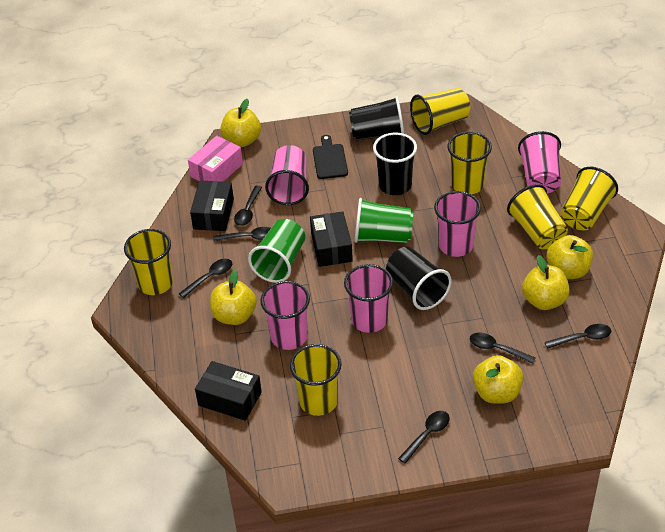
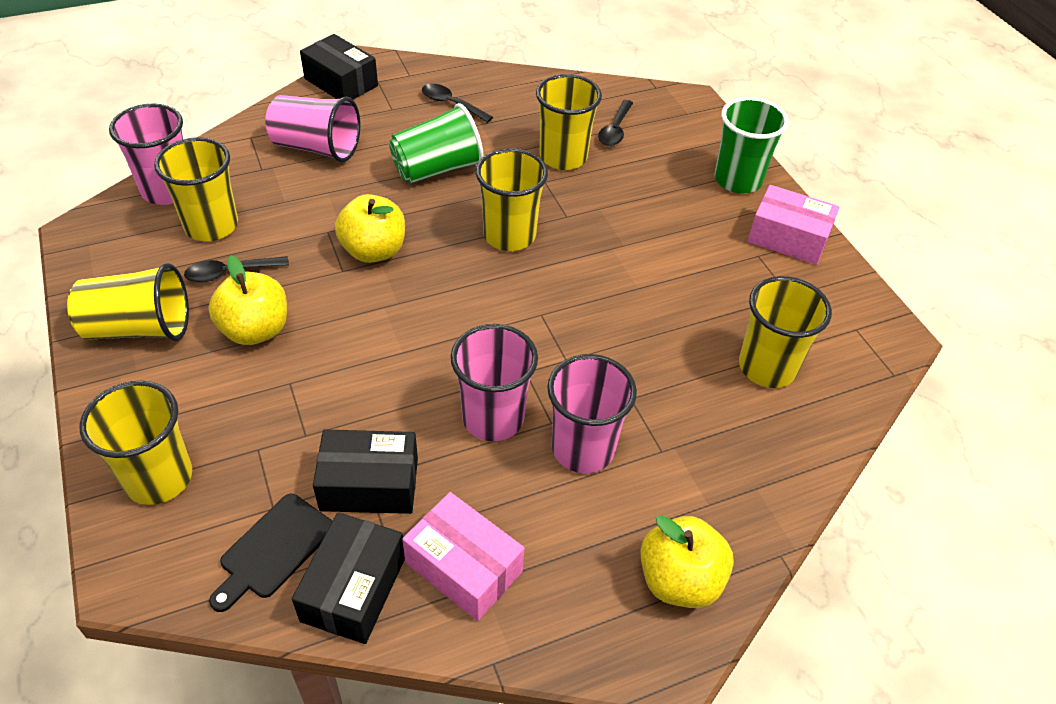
black cup: 3 -> 0
black spoon: 6 -> 3
pink box: 1 -> 2
pink cup: 5 -> 4
yellow apple: 5 -> 3

